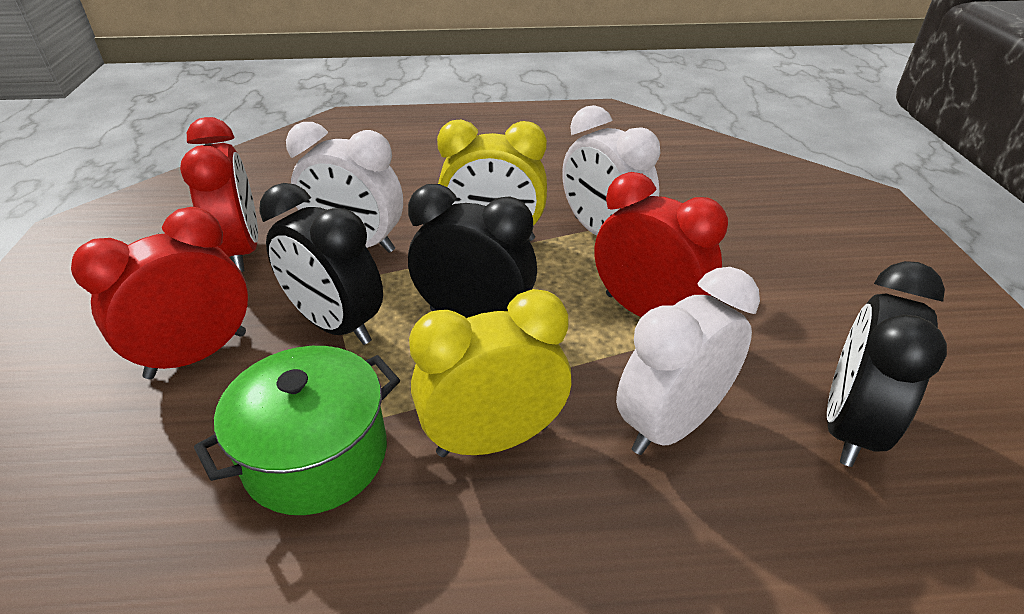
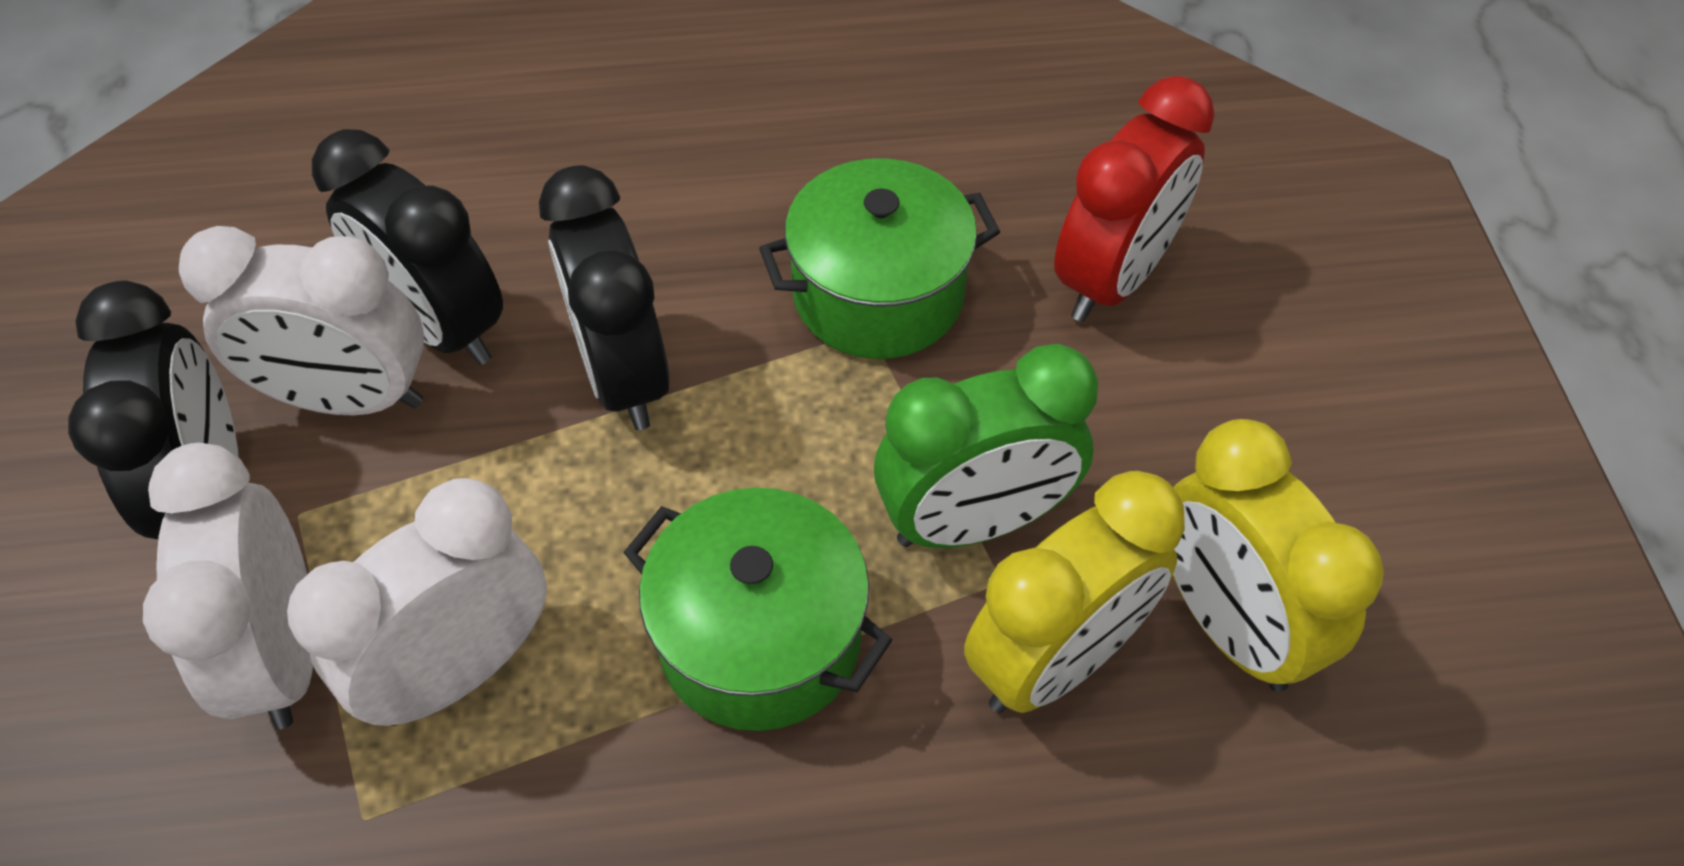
green clock: 0 -> 1
green pot: 1 -> 2
red clock: 3 -> 1

